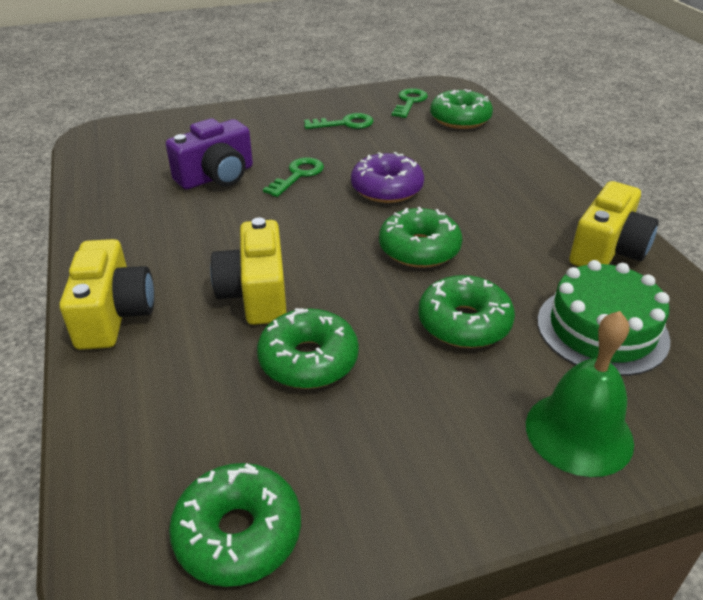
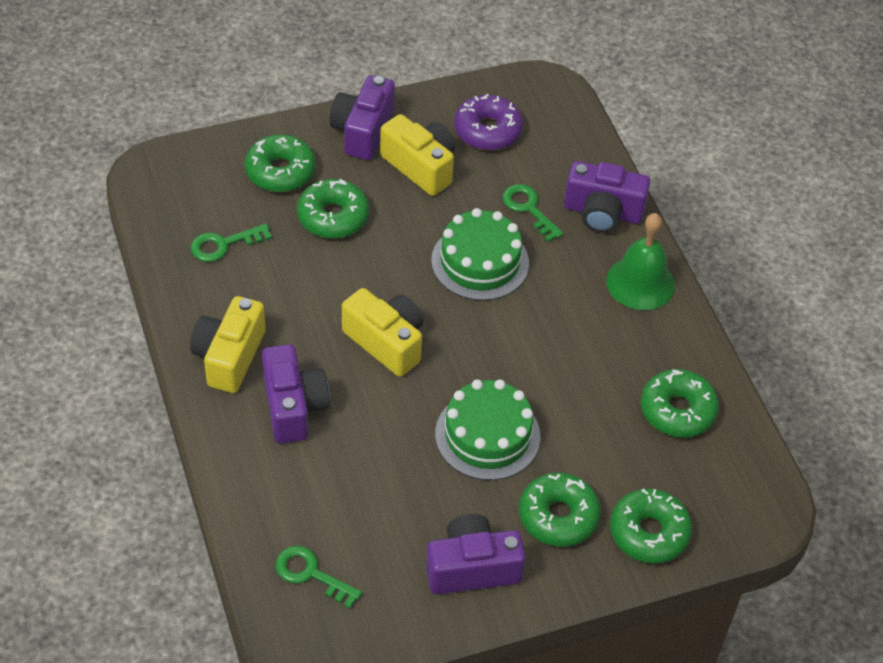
green cake: 1 -> 2
purple camera: 1 -> 4

